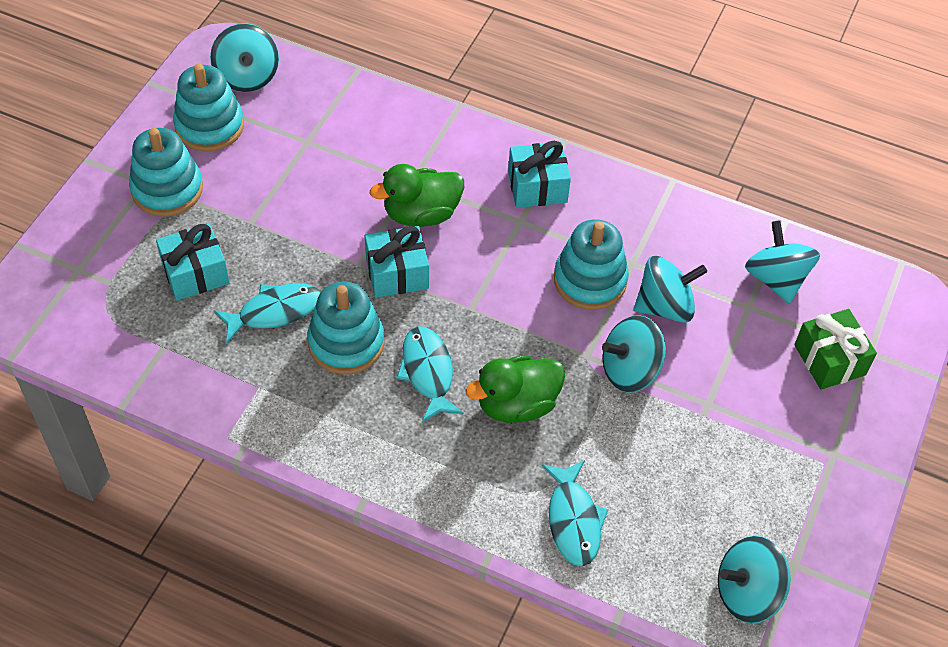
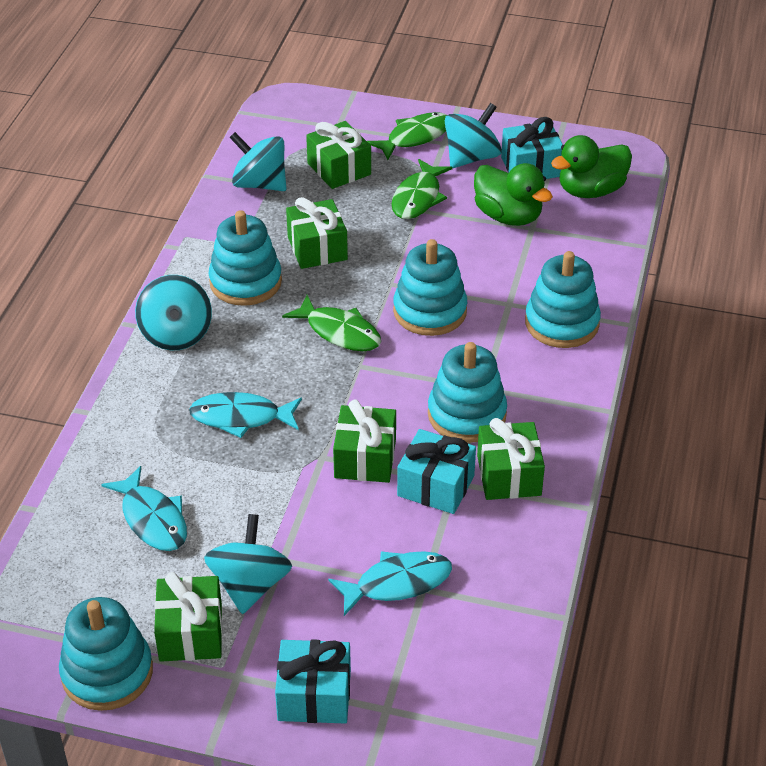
green fish: 0 -> 3
green gift: 1 -> 5
turquoise spinning top: 5 -> 4
turquoise stacking toy: 4 -> 5

